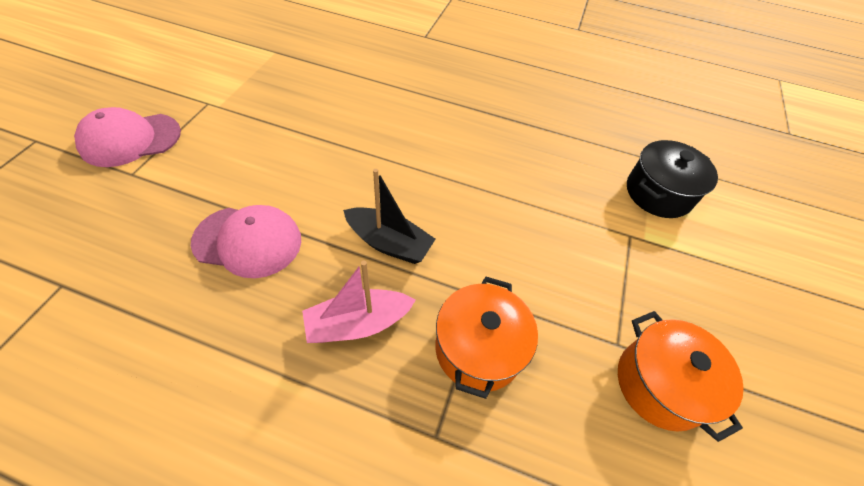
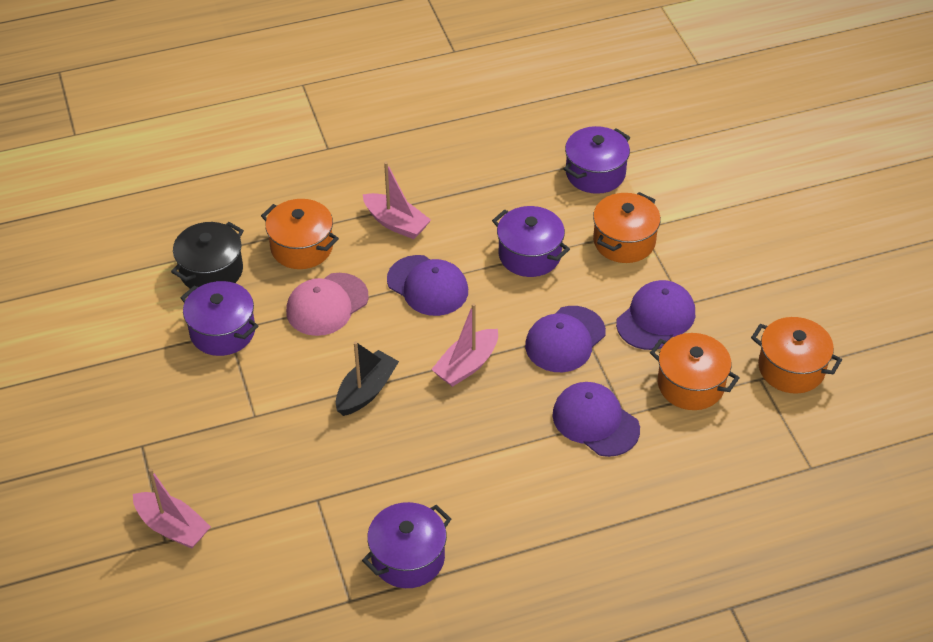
orange pot: 2 -> 4
pink boat: 1 -> 3
pink cap: 2 -> 1
purple cap: 0 -> 4
purple pot: 0 -> 4

